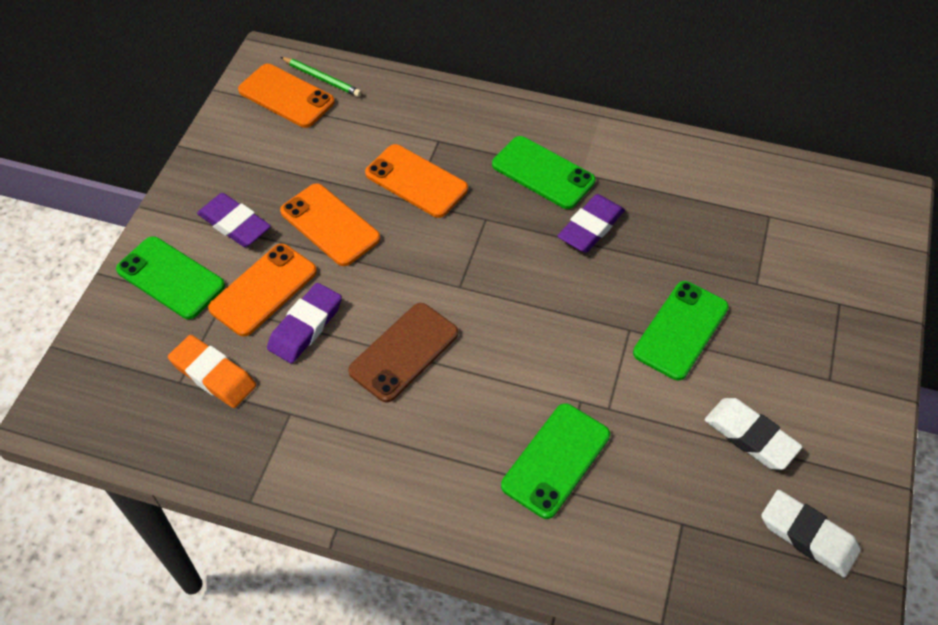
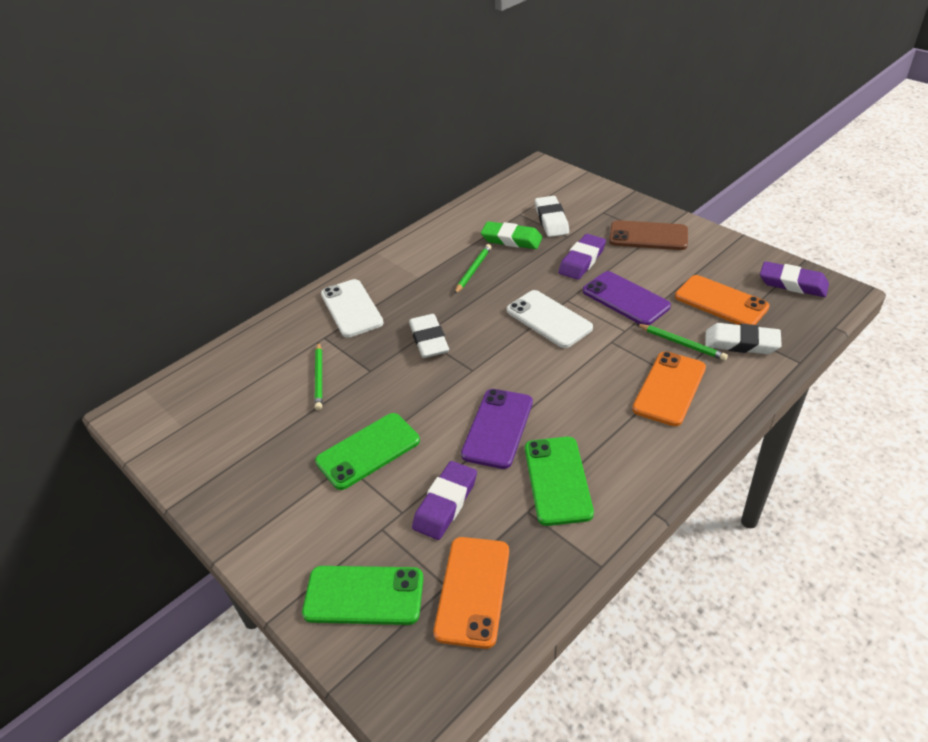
green eraser: 0 -> 1
green pencil: 1 -> 3
green phone: 4 -> 3
orange eraser: 1 -> 0
orange phone: 4 -> 3
purple phone: 0 -> 2
white eraser: 2 -> 3
white phone: 0 -> 2

